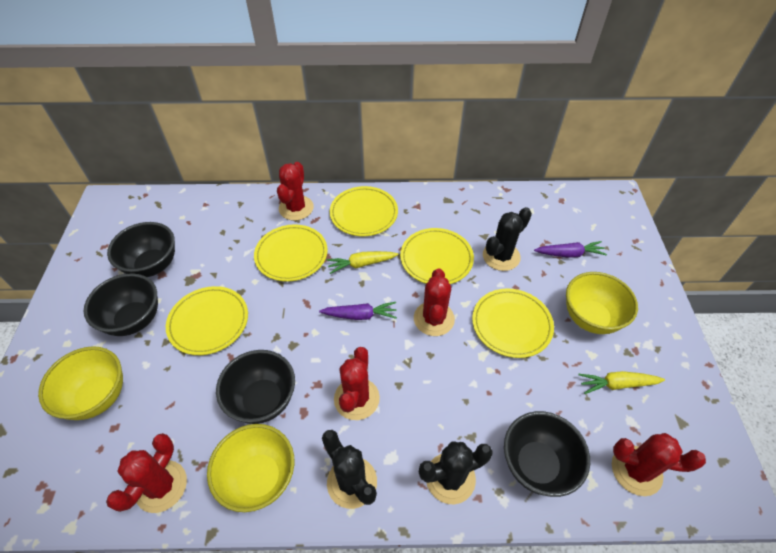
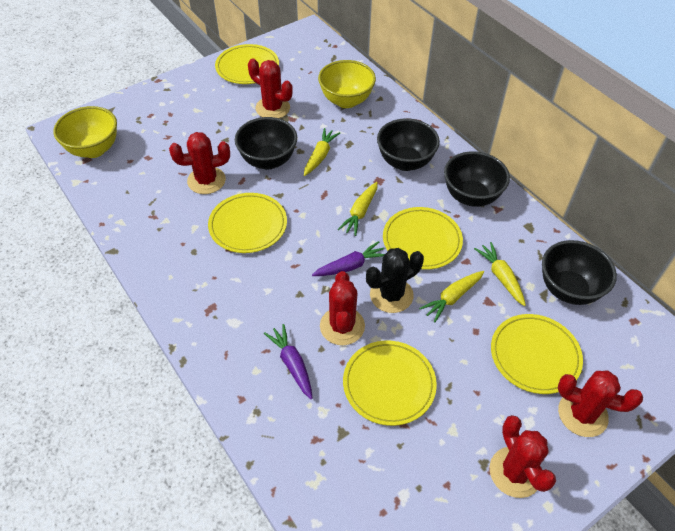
black cactus: 3 -> 1
yellow bowl: 3 -> 2
yellow carrot: 2 -> 4

